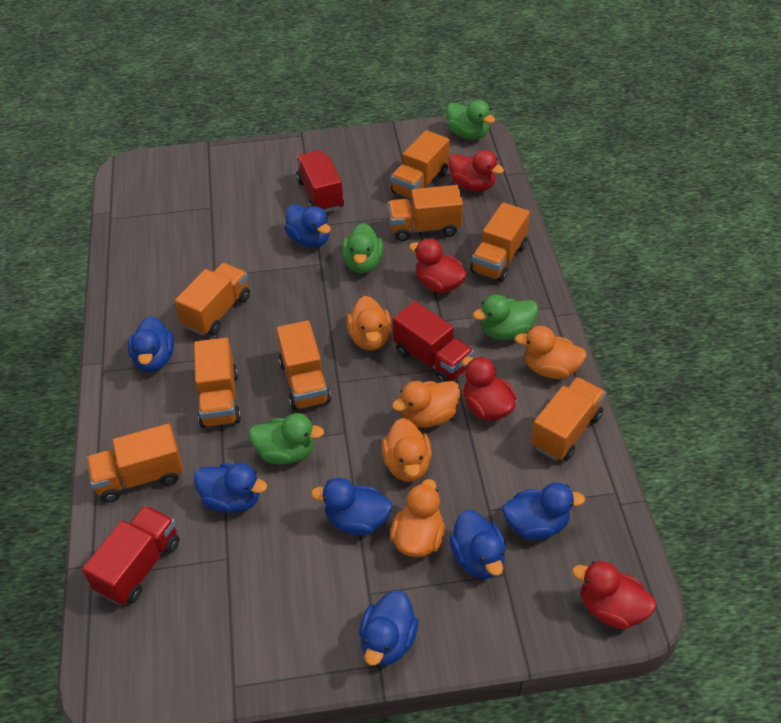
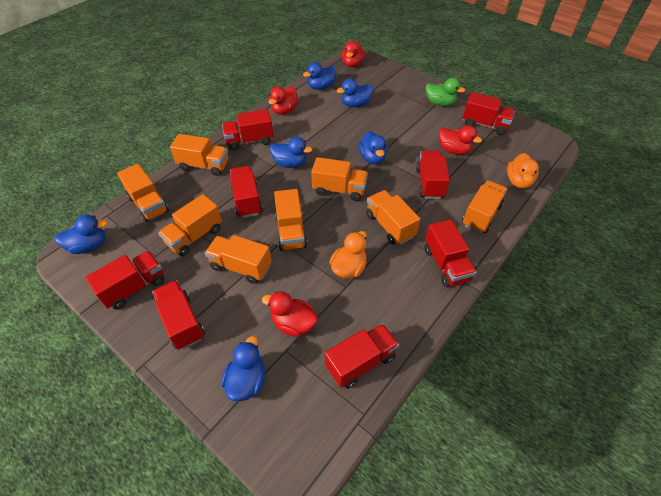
blue duck: 7 -> 6
green duck: 4 -> 1
orange duck: 5 -> 2
red truck: 3 -> 8

